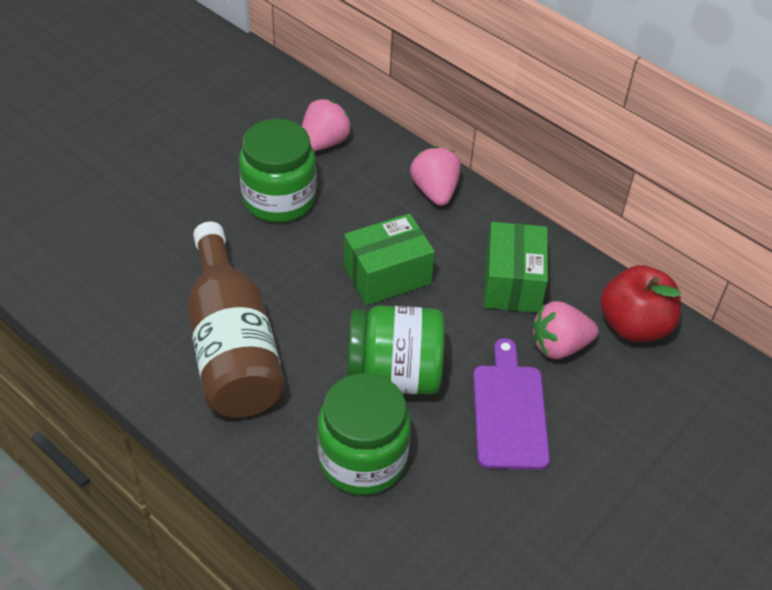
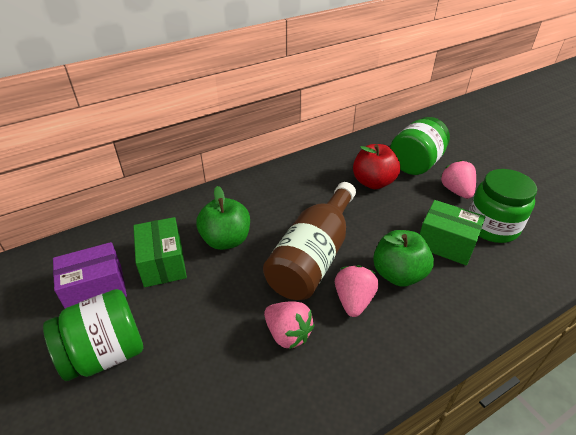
green apple: 0 -> 2
purple box: 0 -> 1
purple cutting board: 1 -> 0

